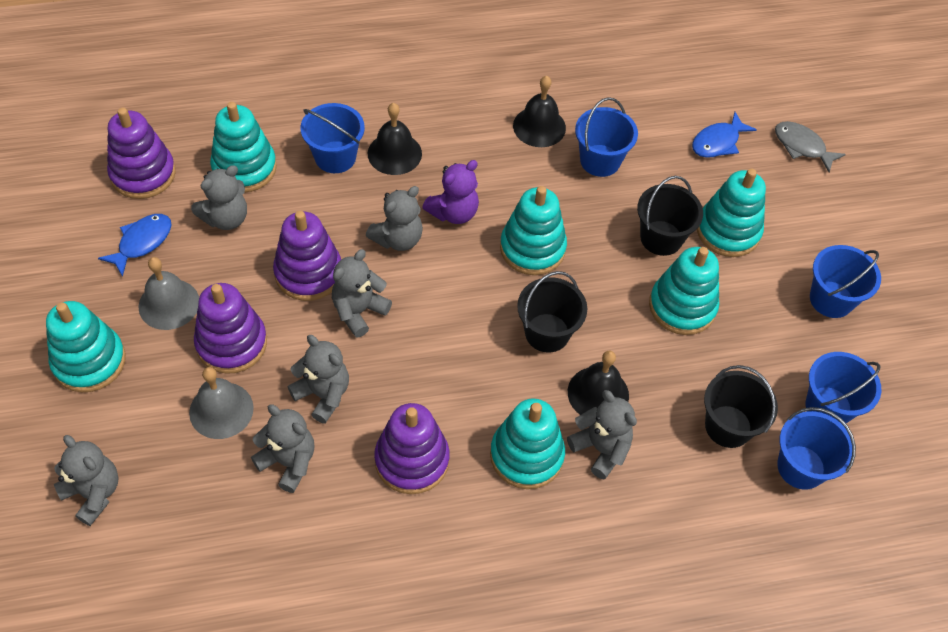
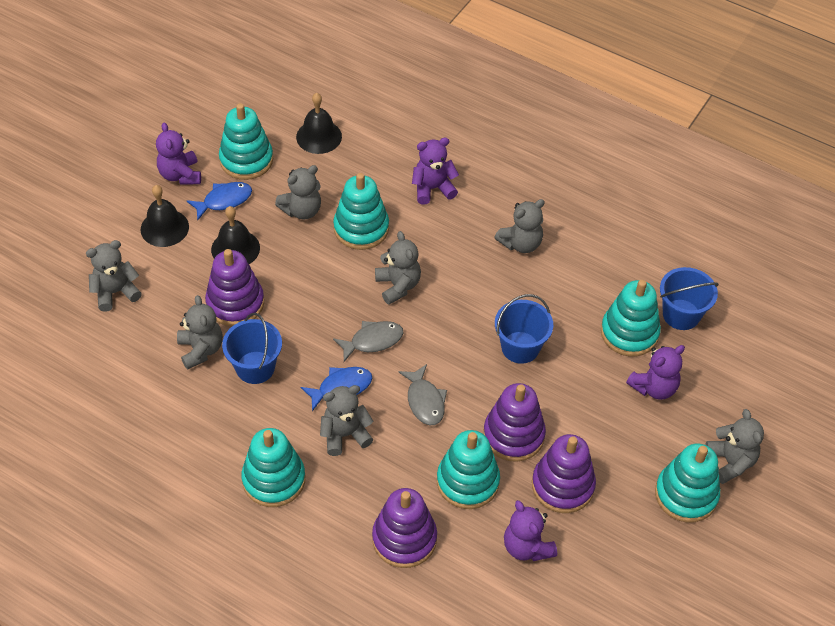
black bucket: 3 -> 0
blue bucket: 5 -> 3
grey bell: 2 -> 0
grey fish: 1 -> 2
purple teddy bear: 1 -> 4

